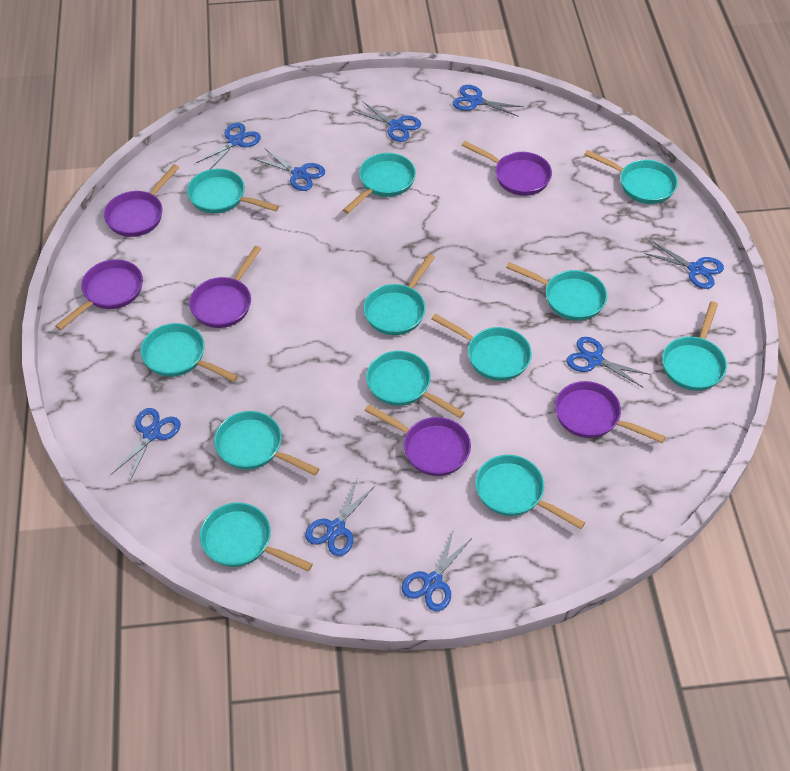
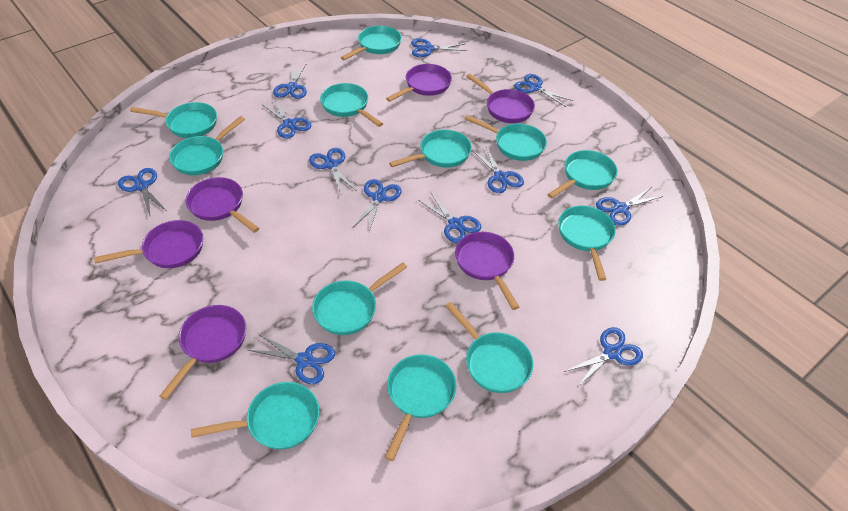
blue scissors: 9 -> 12

